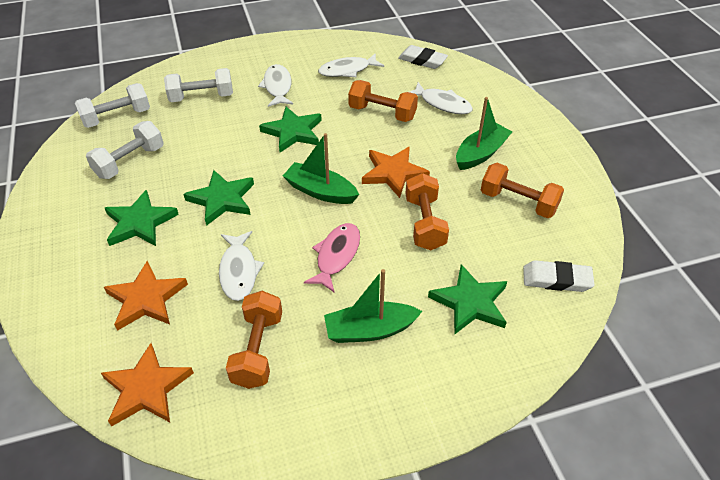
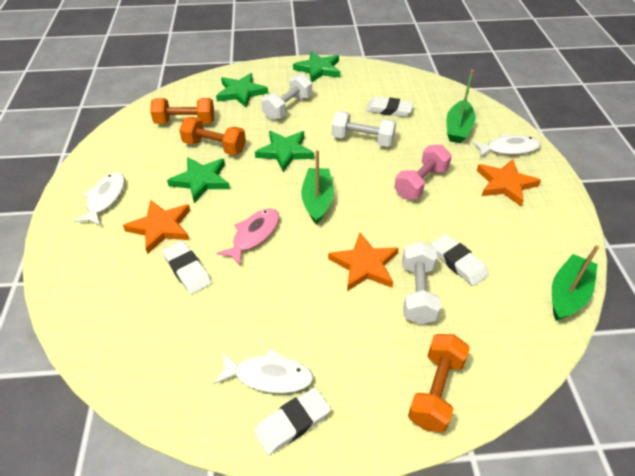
orange dumbbell: 4 -> 3
pink dumbbell: 0 -> 1
white eraser: 2 -> 4
white fish: 4 -> 3

